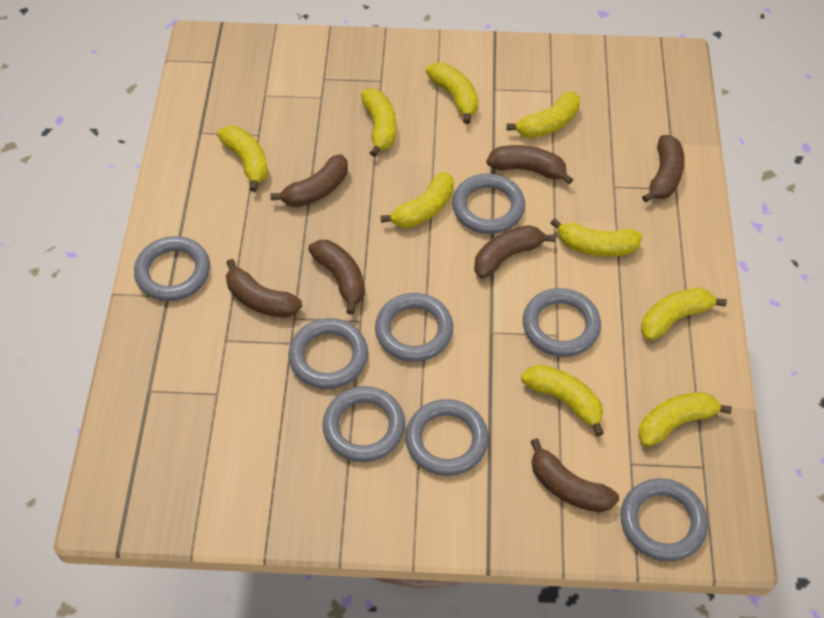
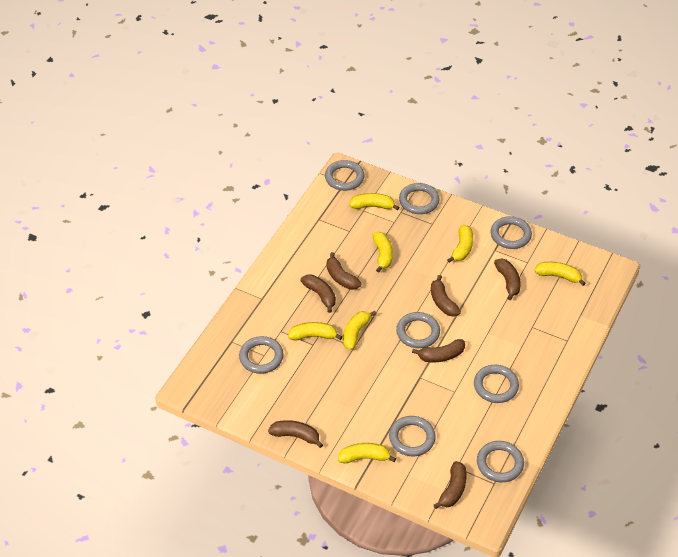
yellow banana: 9 -> 7

